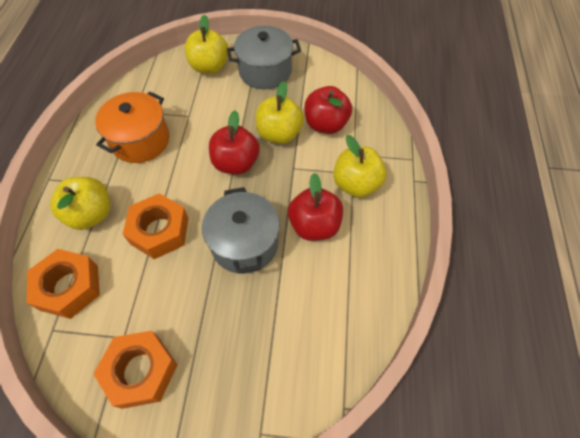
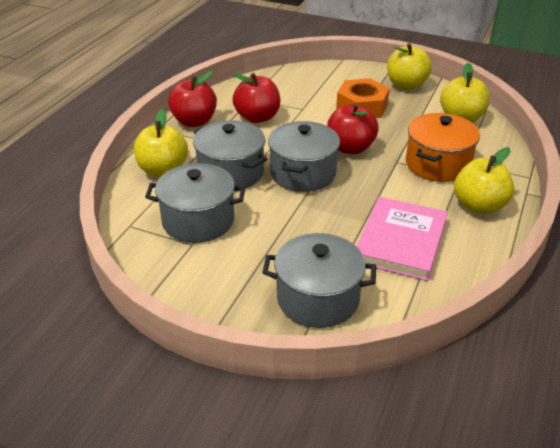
grey pot: 2 -> 4
orange nut: 3 -> 1
pink book: 0 -> 1

